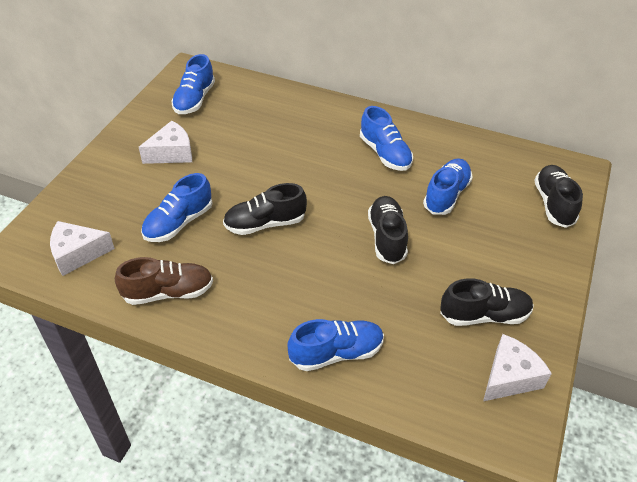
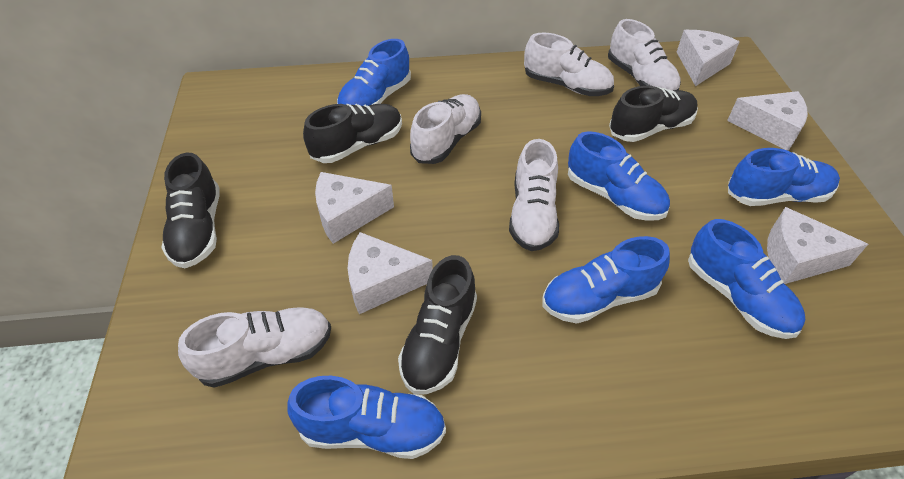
blue shoe: 5 -> 6
brown shoe: 1 -> 0
white cheese: 3 -> 5
white shoe: 0 -> 5

